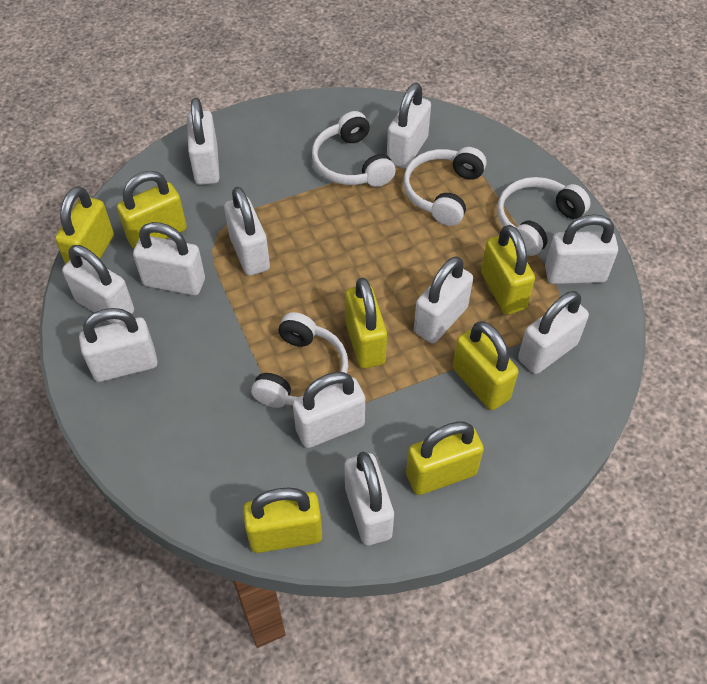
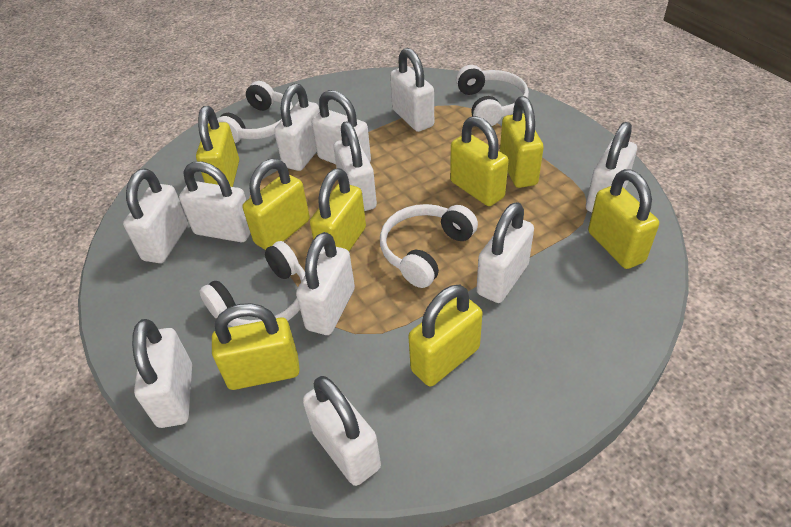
yellow padlock: 7 -> 8

